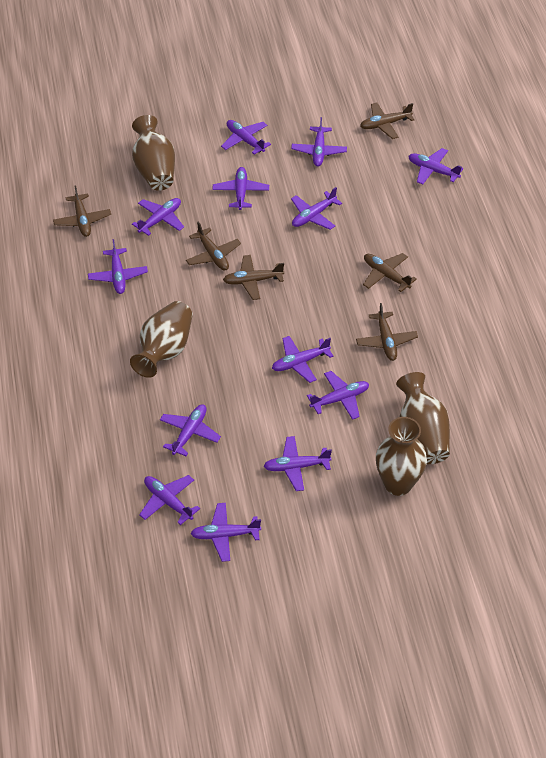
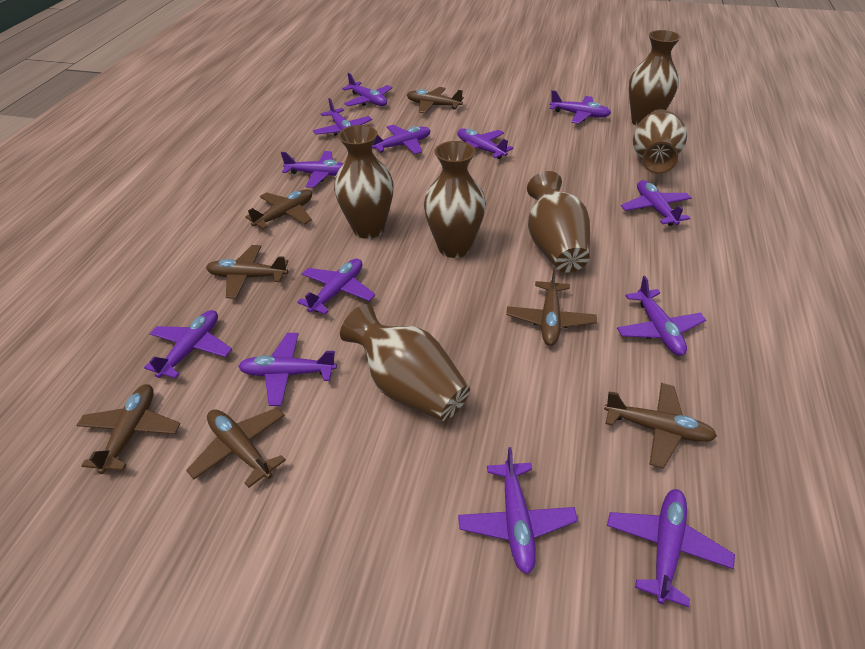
brown plane: 6 -> 7
brown vase: 4 -> 6

